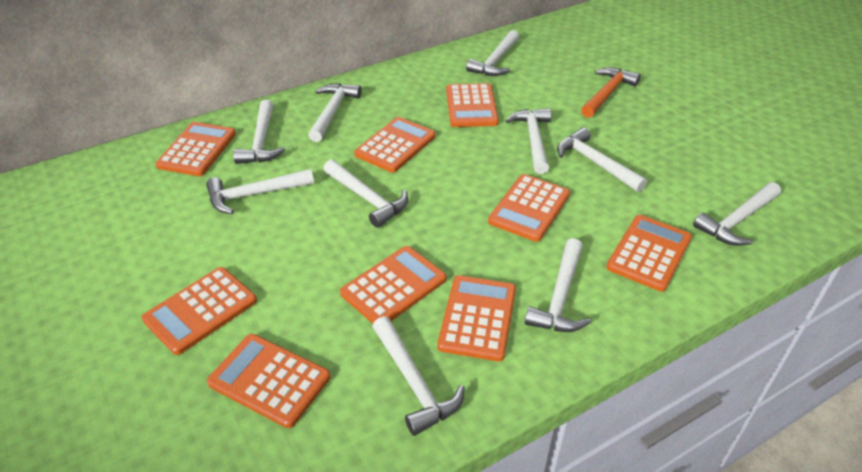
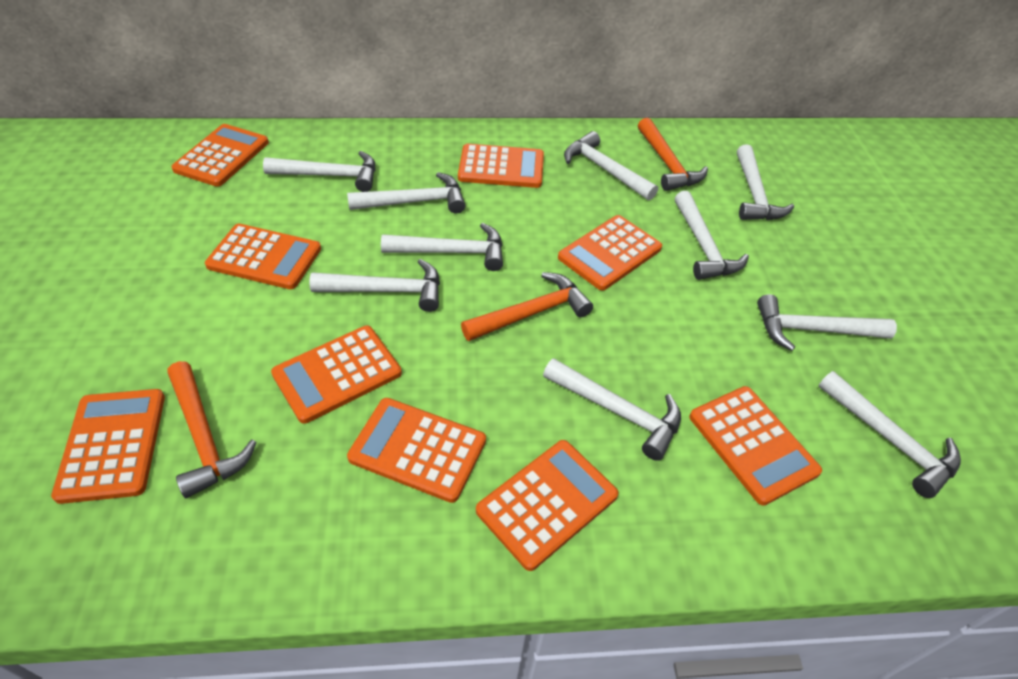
orange hammer: 1 -> 3

